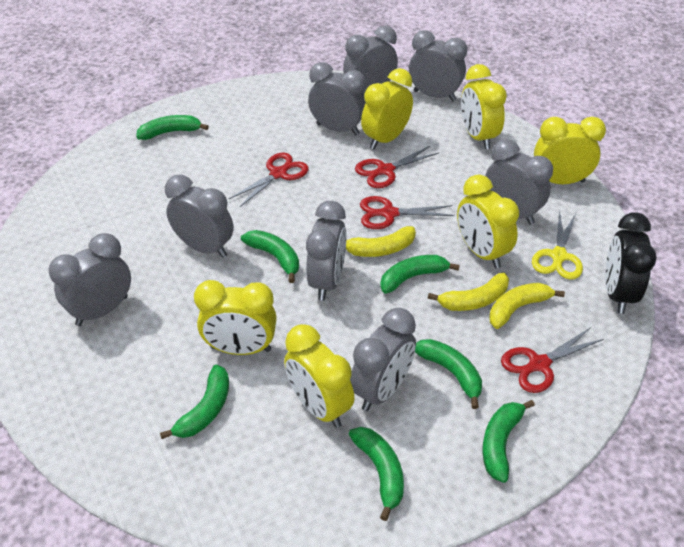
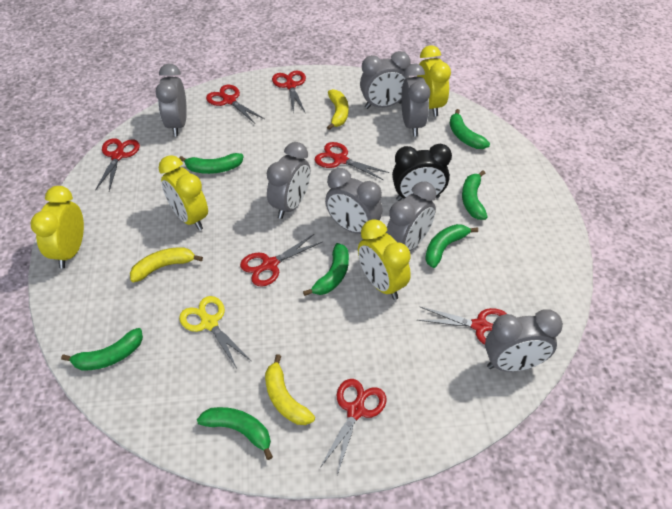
grey clock: 8 -> 7
red scissors: 4 -> 7
yellow clock: 6 -> 4

